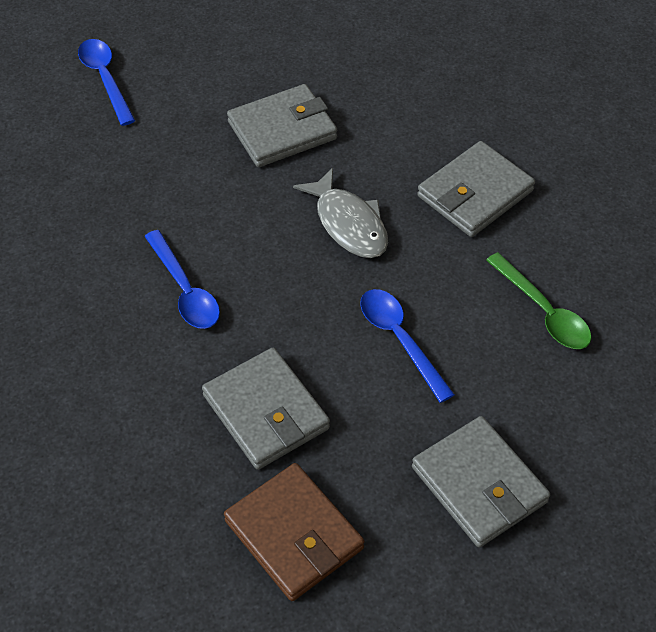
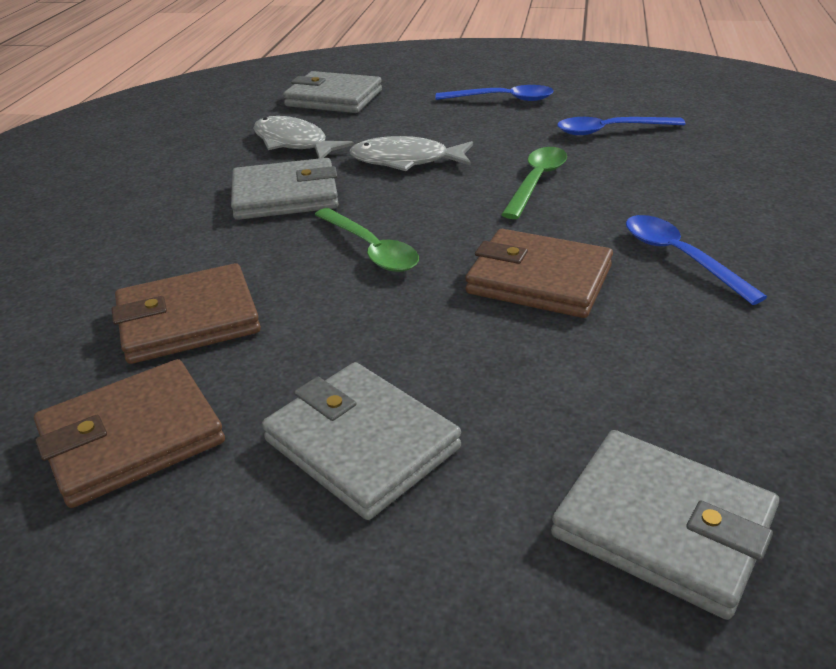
brown wallet: 1 -> 3
green spoon: 1 -> 2
grey fish: 1 -> 2

